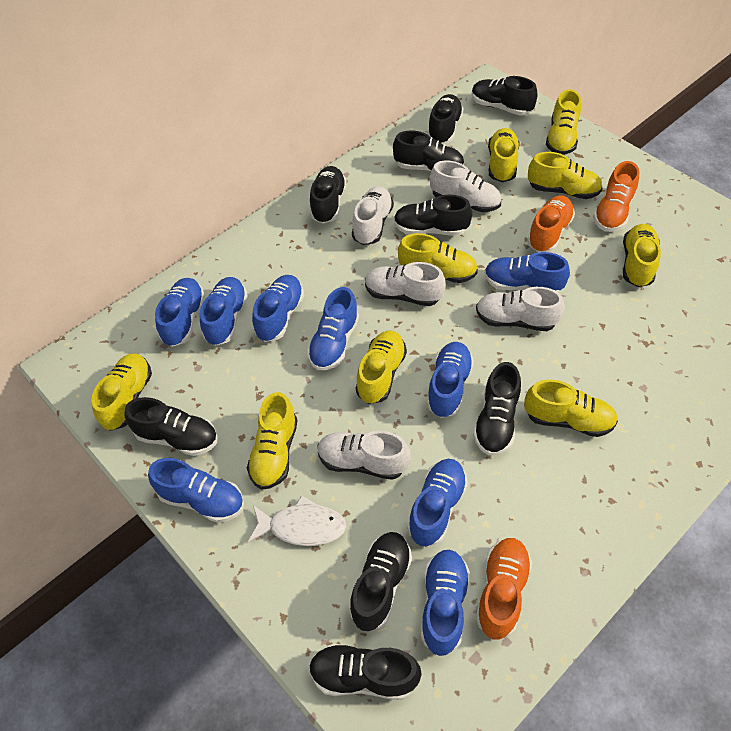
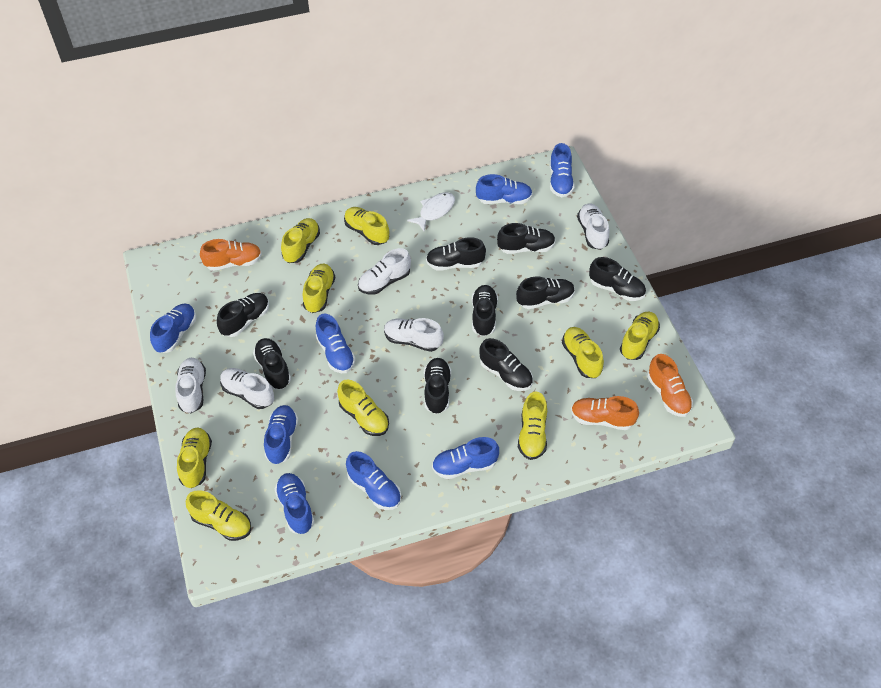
blue shoe: 9 -> 8

